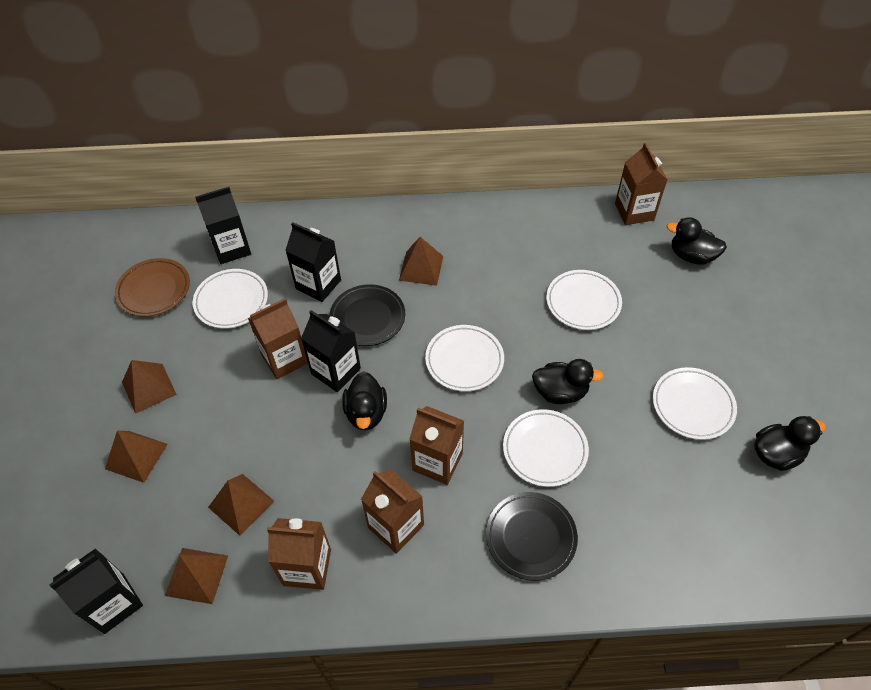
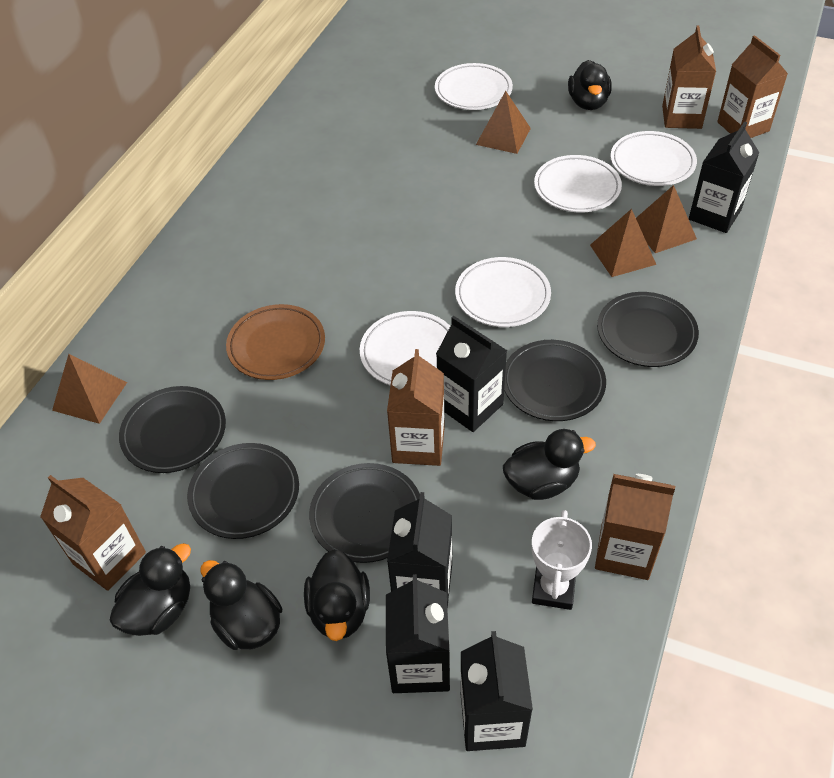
black carton: 4 -> 5
black duck: 4 -> 5
black plate: 2 -> 5
brown pyramid: 5 -> 4
white trophy: 0 -> 1

